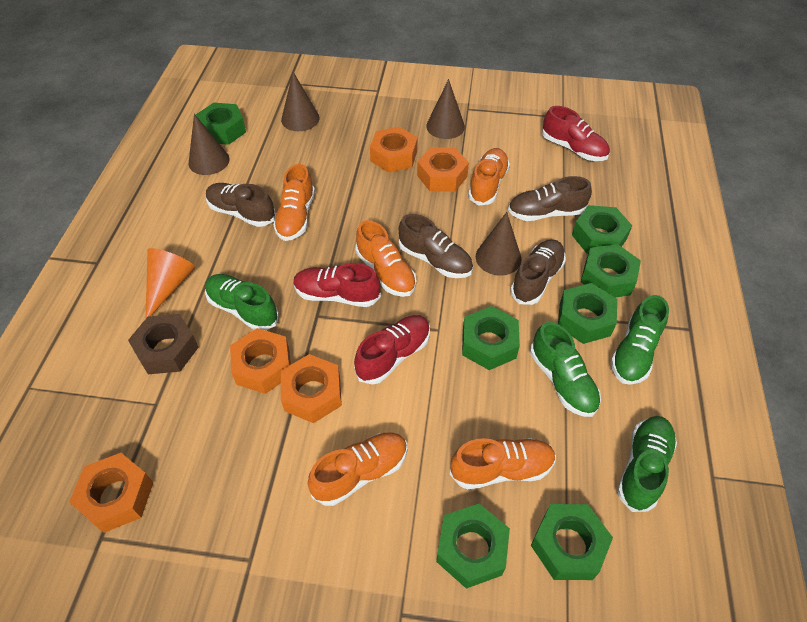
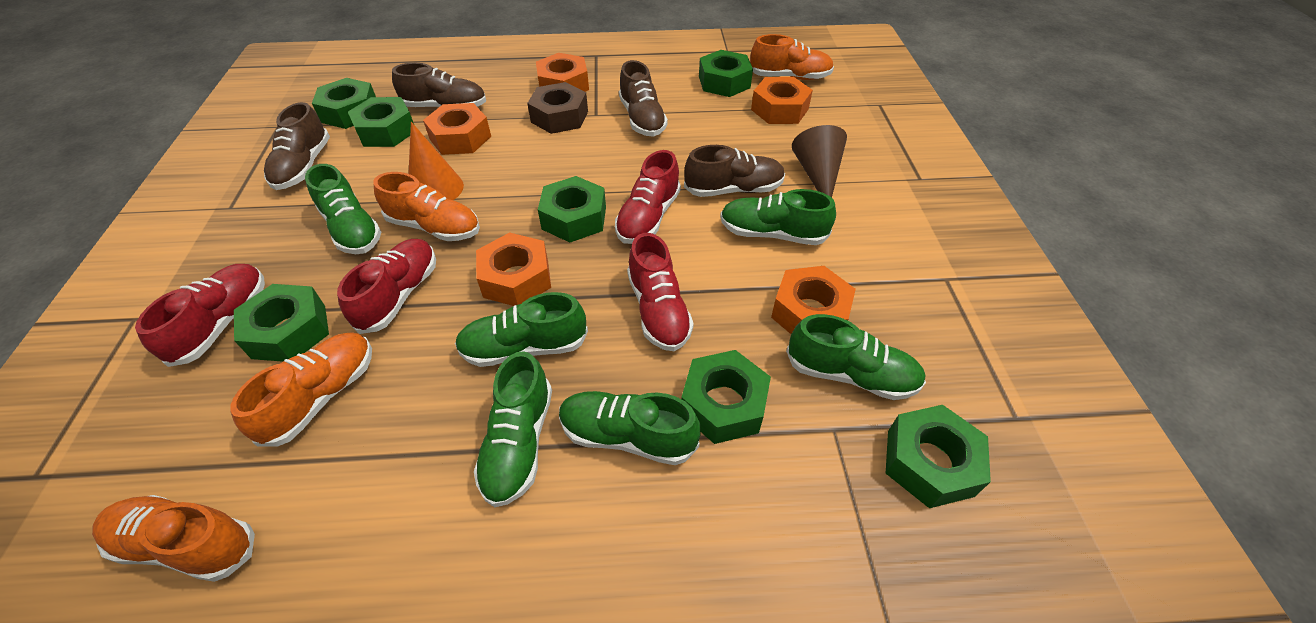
brown cone: 4 -> 1
green shoe: 4 -> 6
orange shoe: 5 -> 4
red shoe: 3 -> 4

